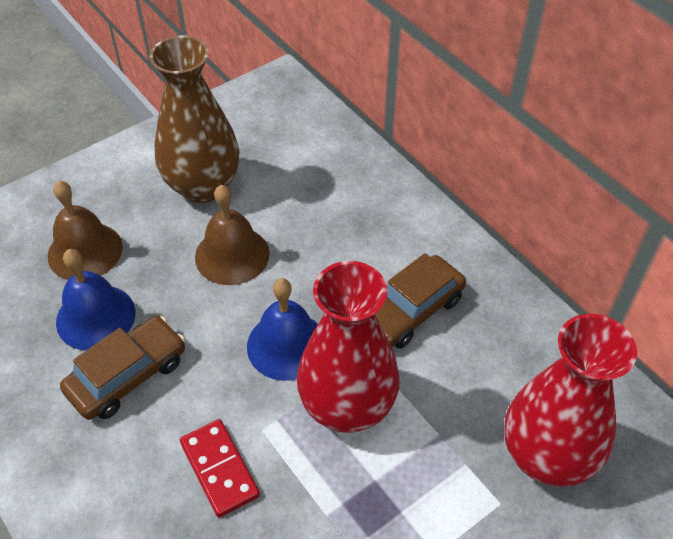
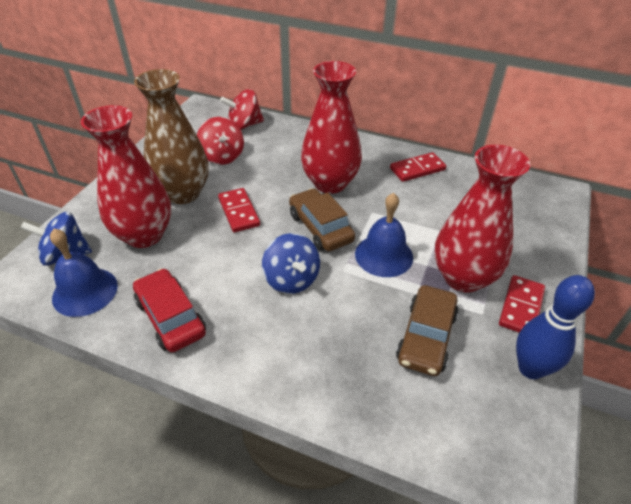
blue bowling pin: 0 -> 1
blue spinning top: 0 -> 2
brown bell: 2 -> 0
red car: 0 -> 1
red domino: 1 -> 3
red spinning top: 0 -> 2
red vase: 2 -> 3

